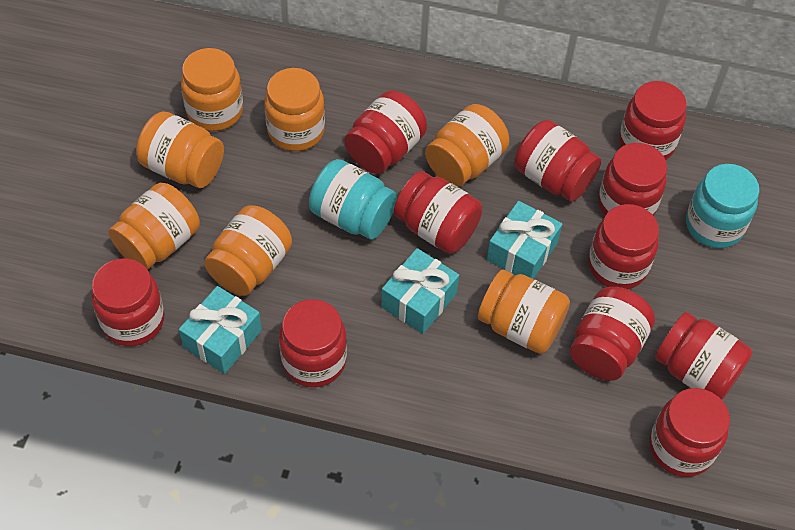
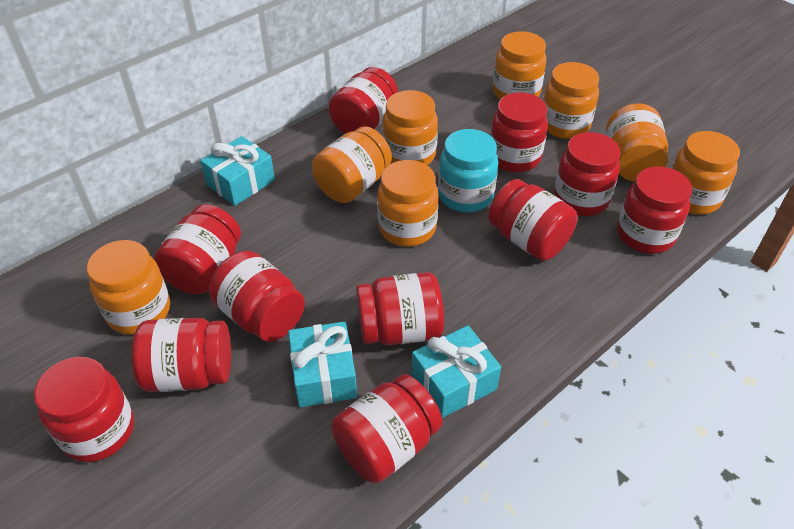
orange jar: 7 -> 8
turquoise jar: 2 -> 1

